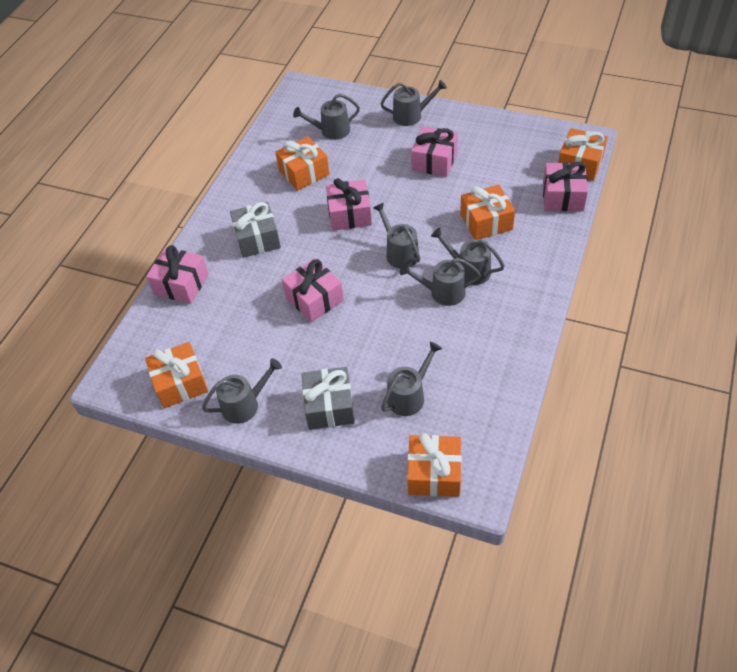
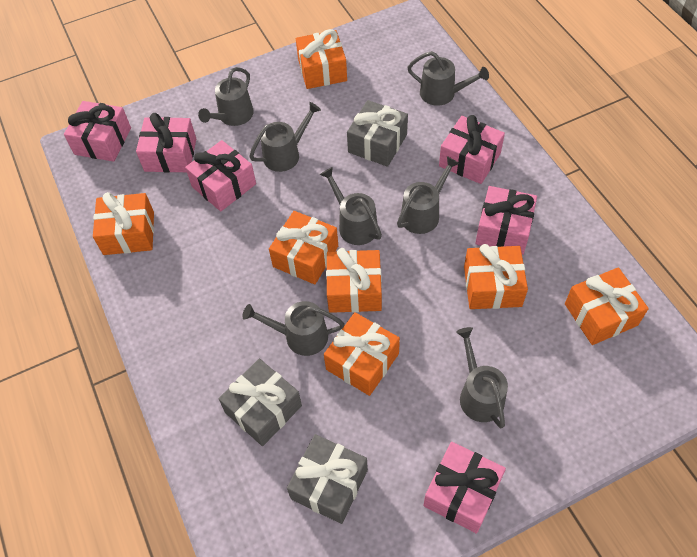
grey gift: 2 -> 3
orange gift: 5 -> 7
pink gift: 5 -> 6

